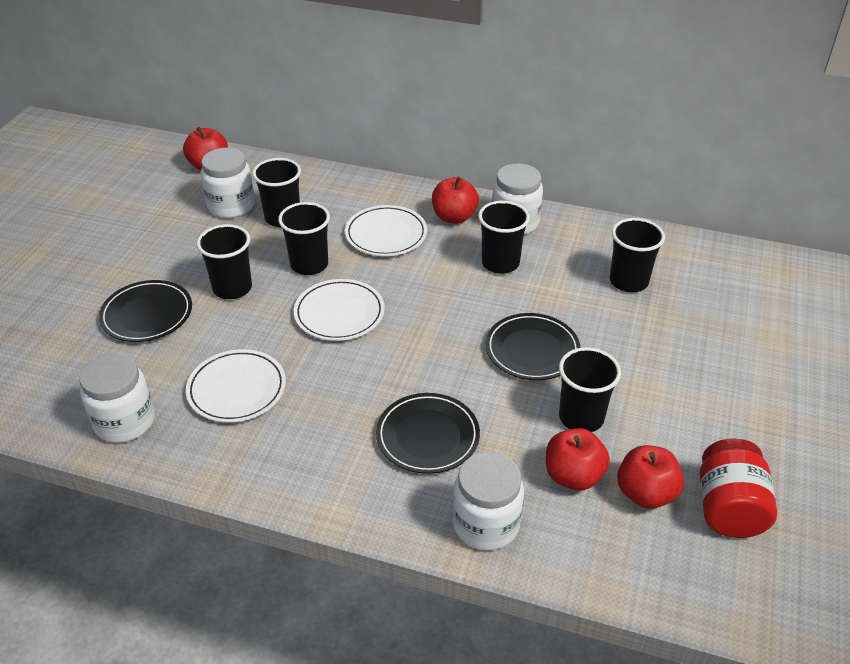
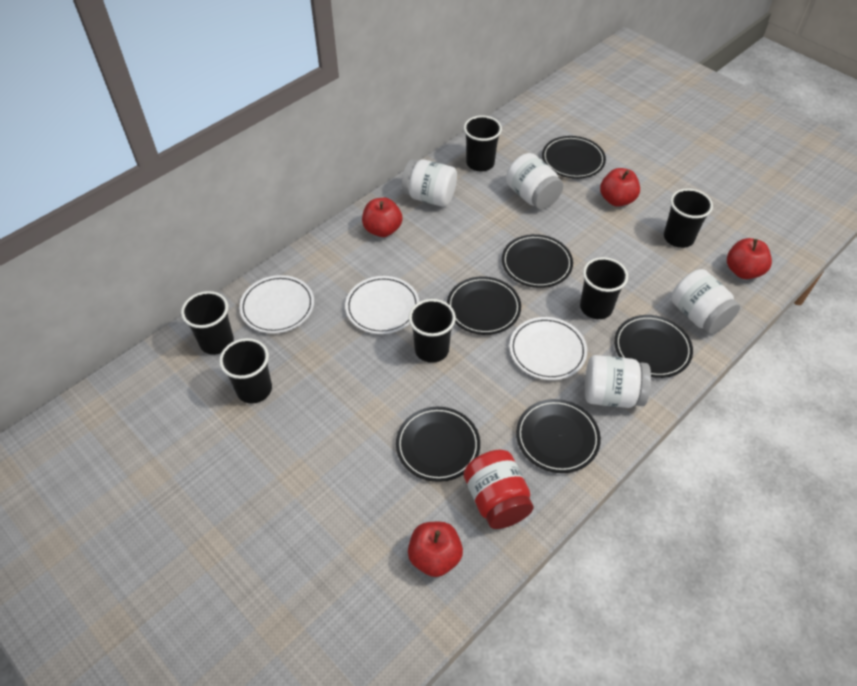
black plate: 3 -> 6

